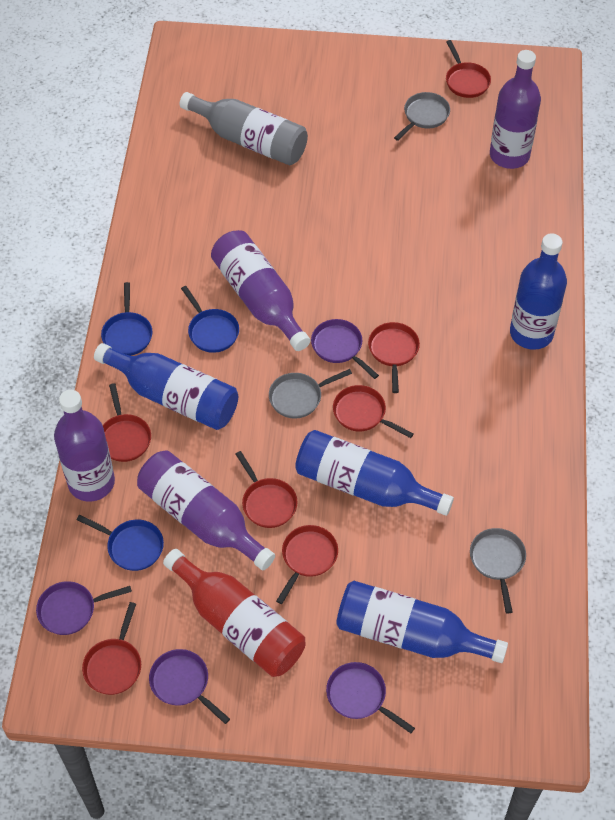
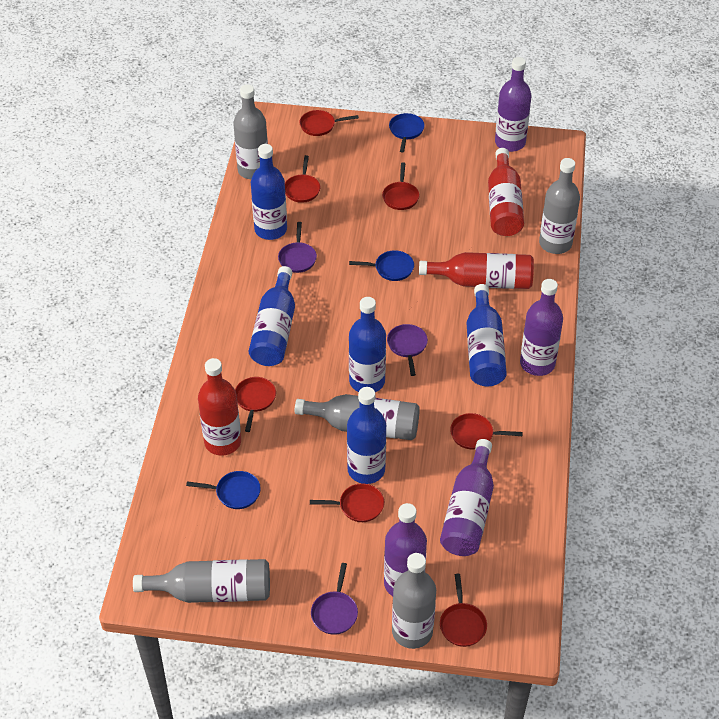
blue bottle: 4 -> 5
grey bottle: 1 -> 5
grey pan: 3 -> 0
purple pan: 4 -> 3
red bottle: 1 -> 3

